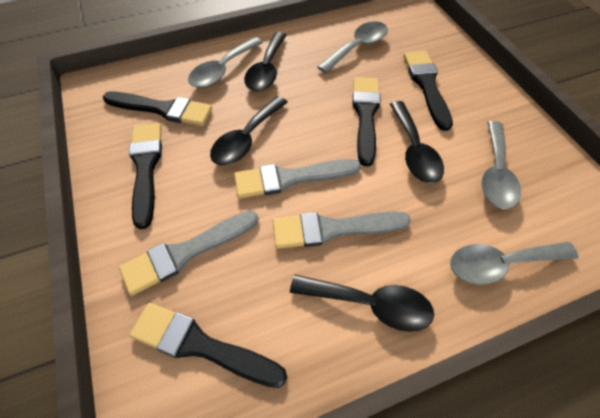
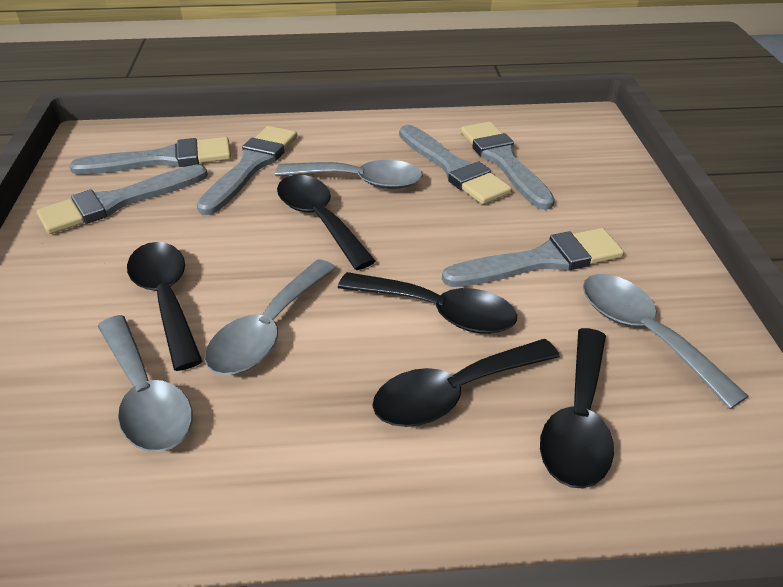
black brush: 5 -> 0
black spoon: 4 -> 5
grey brush: 3 -> 6

